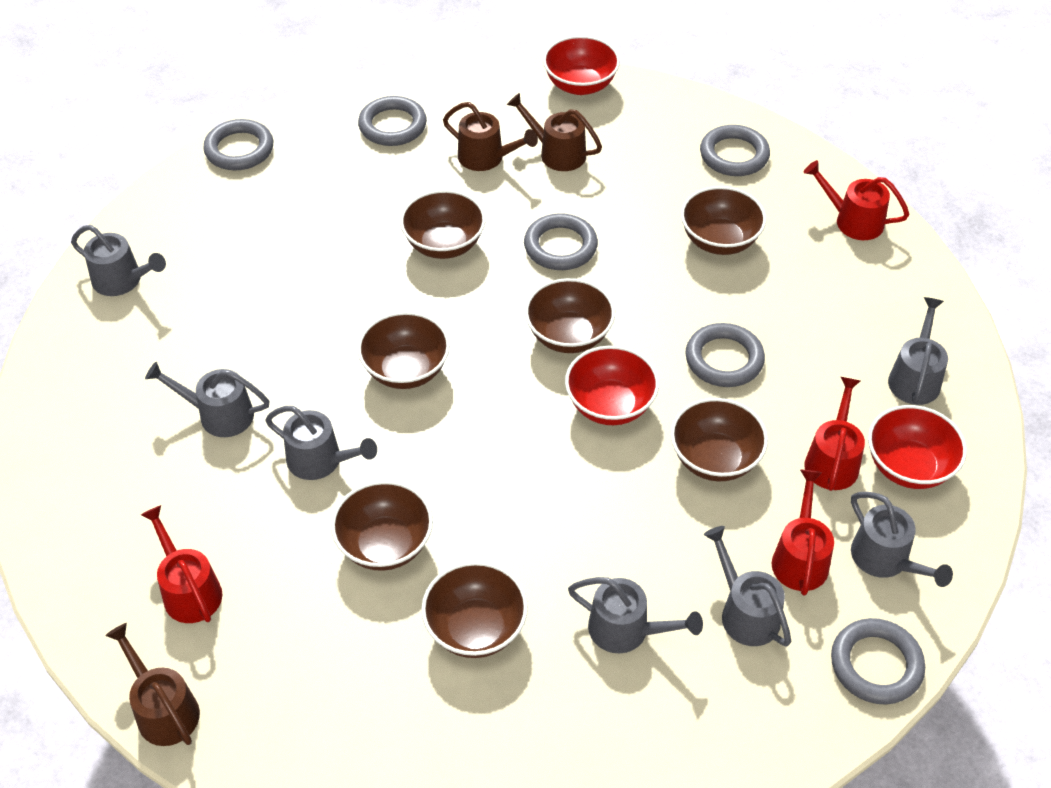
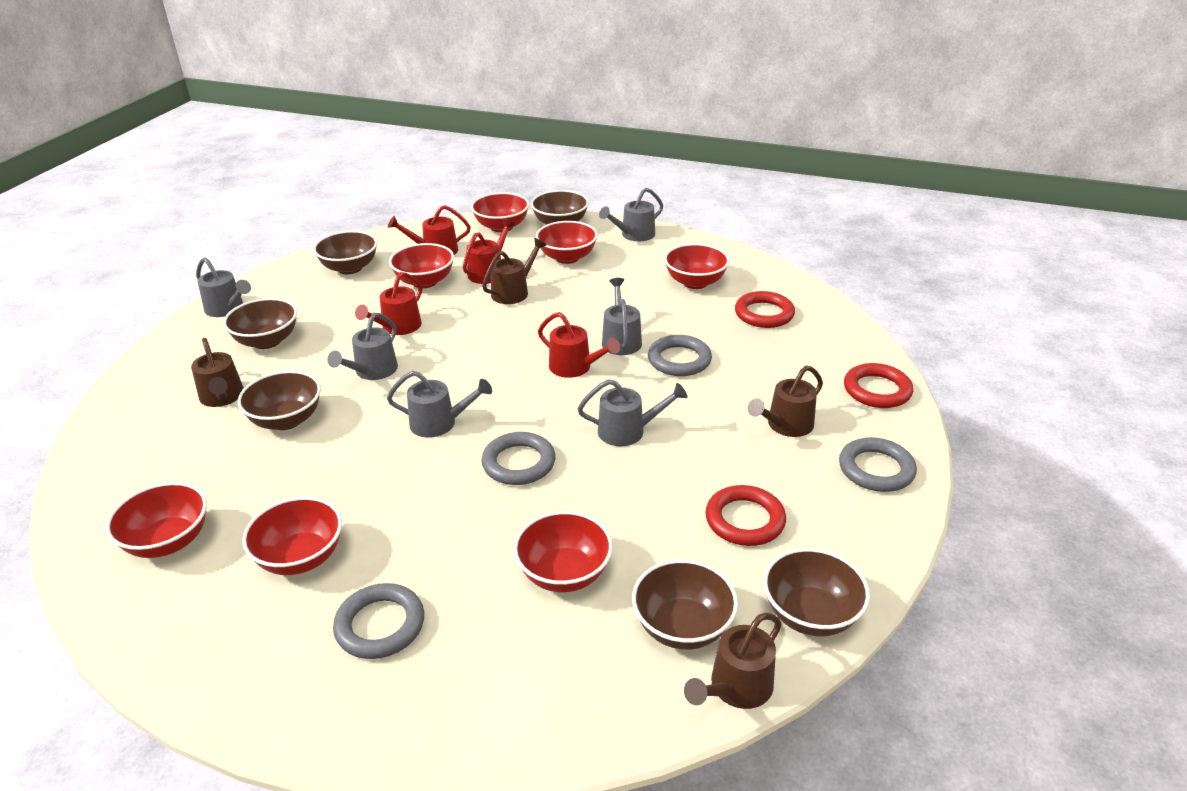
brown bowl: 7 -> 6
brown watering can: 3 -> 4
grey ring: 6 -> 4
grey watering can: 7 -> 6
red bowl: 3 -> 7
red ring: 0 -> 3

